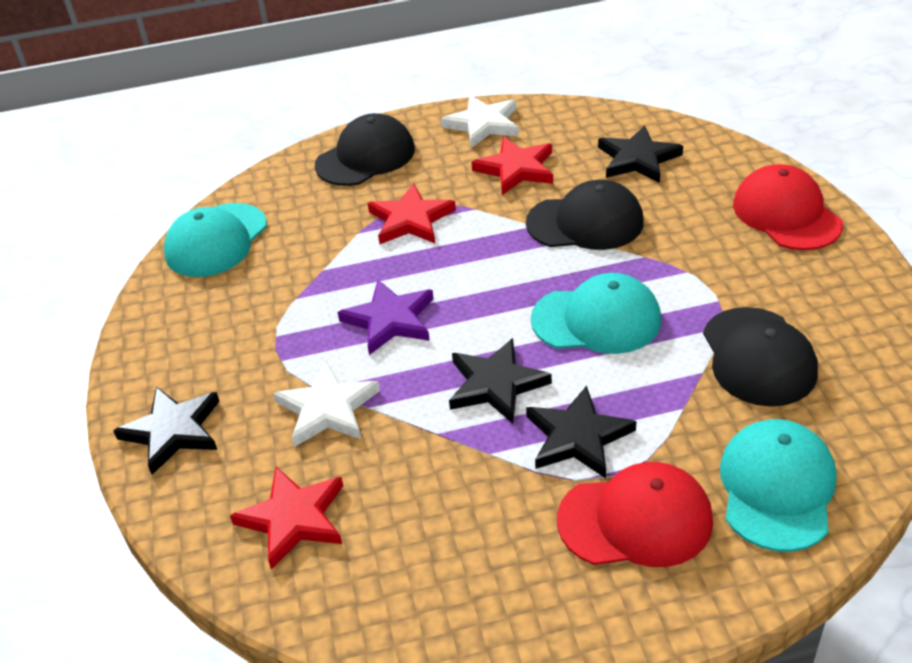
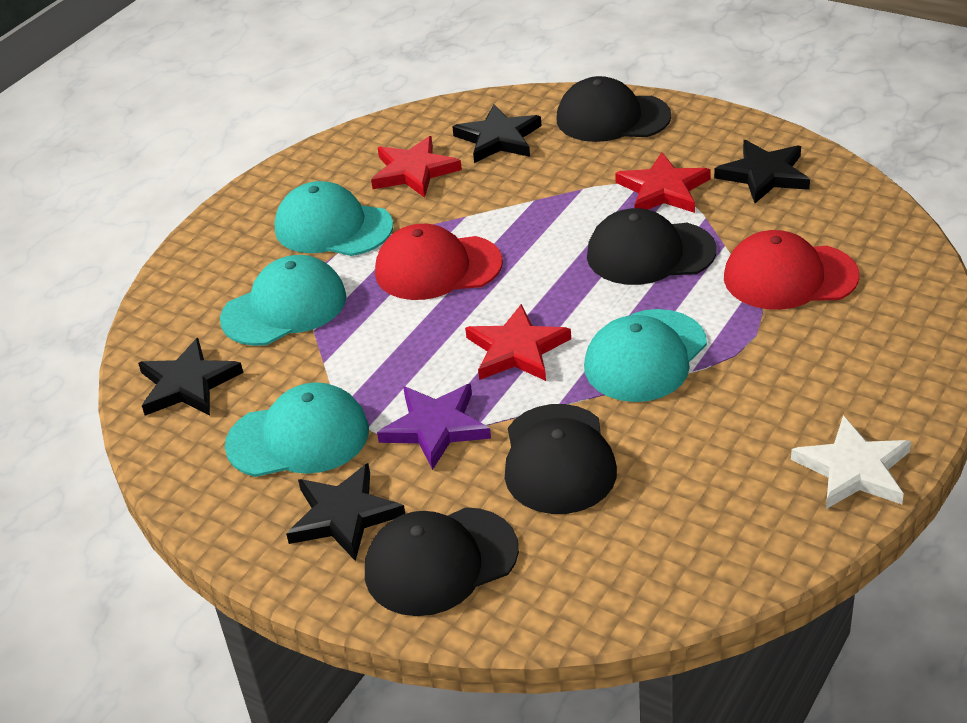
black cap: 3 -> 4
turquoise cap: 3 -> 4
white star: 2 -> 1

